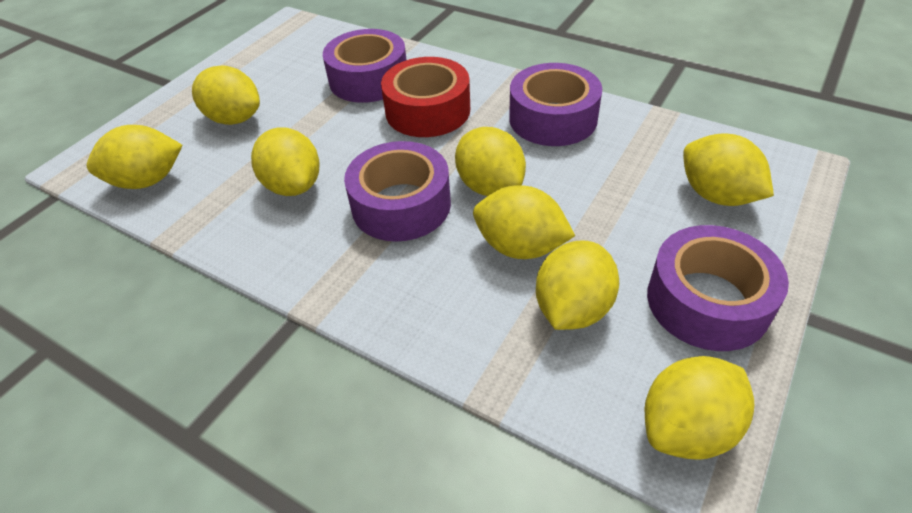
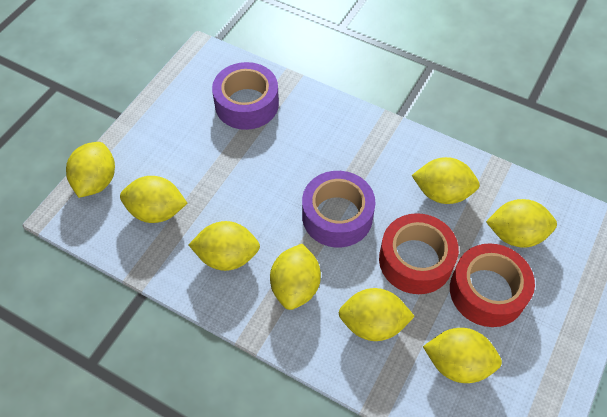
purple tape: 4 -> 2
red tape: 1 -> 2

